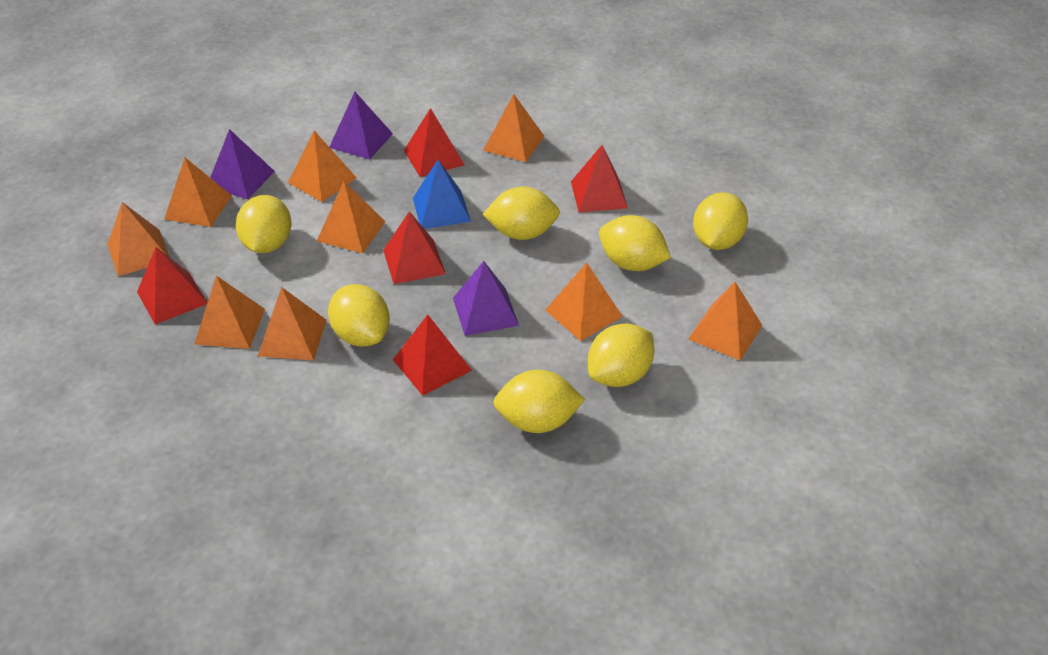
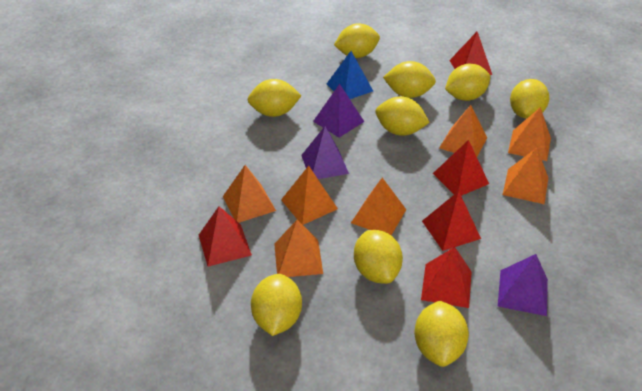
orange pyramid: 9 -> 7
yellow lemon: 7 -> 9

